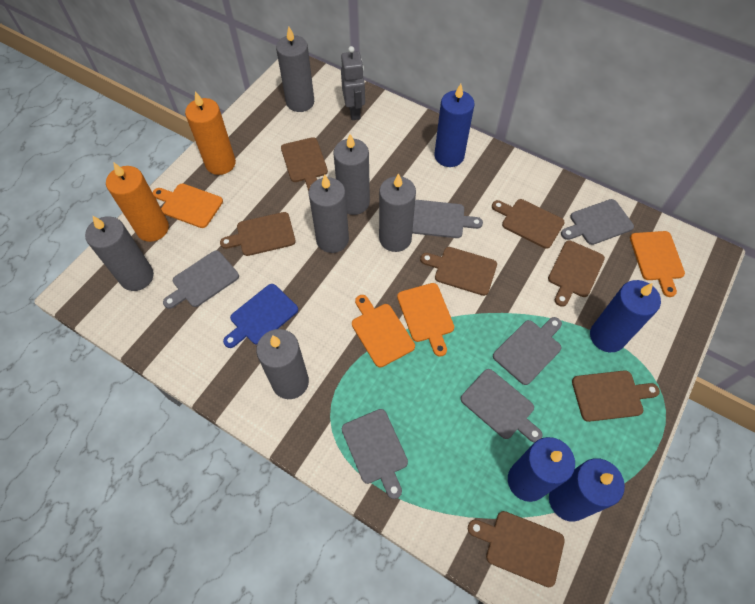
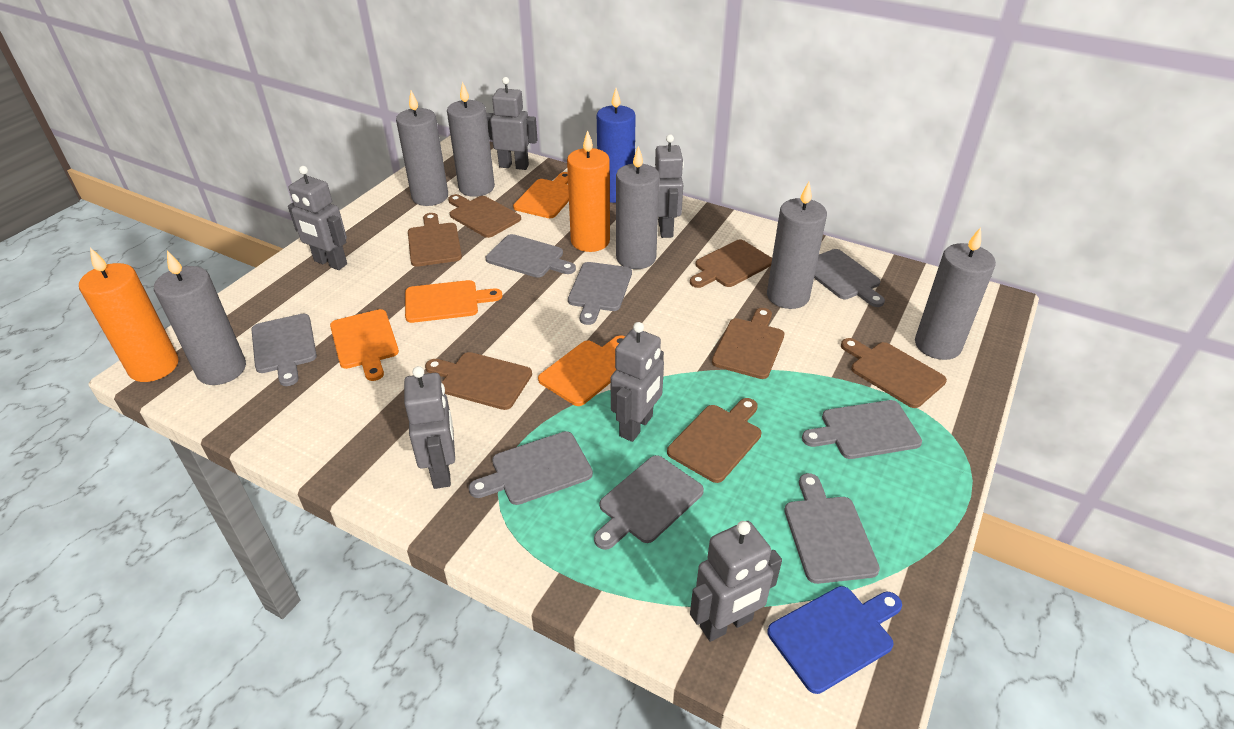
blue candle: 4 -> 1
grey cutting board: 6 -> 8
grey robot: 1 -> 6

